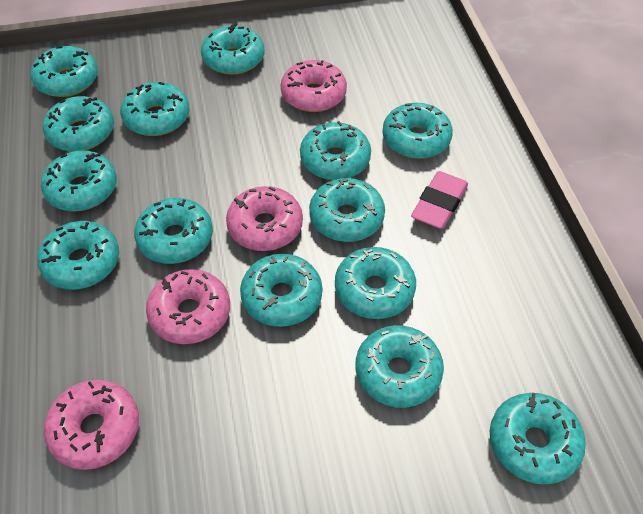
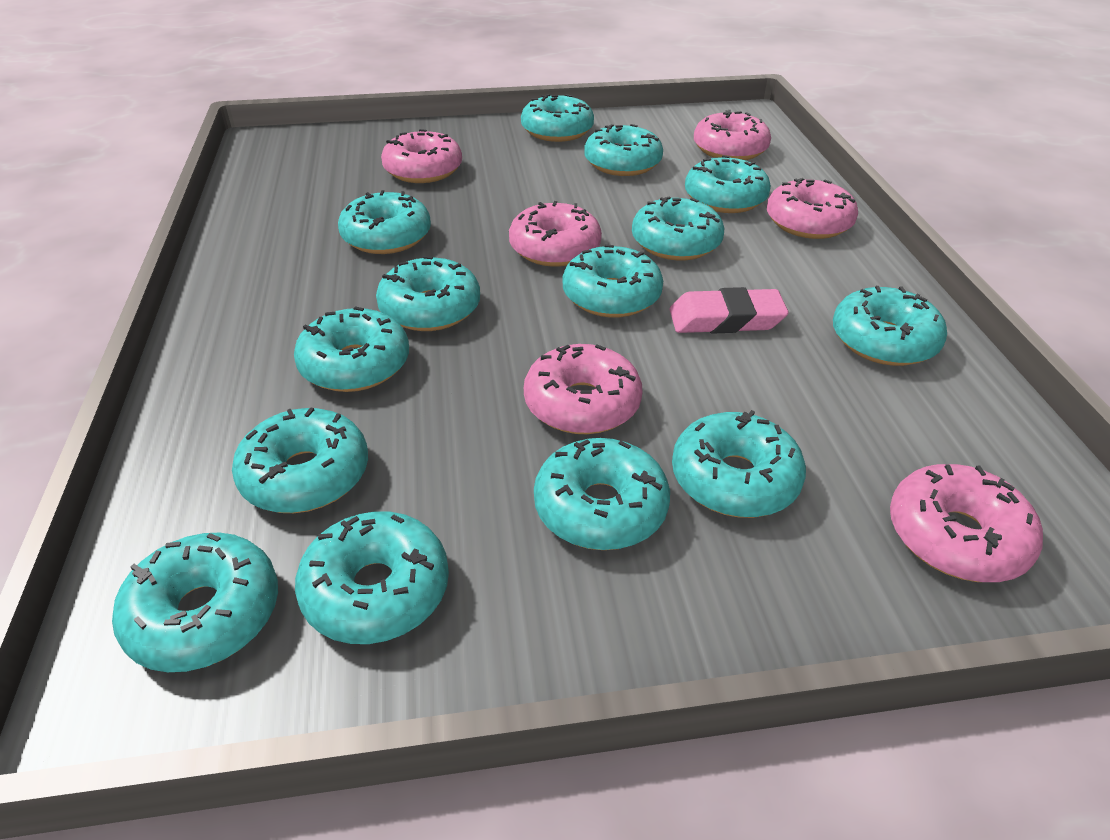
pink donut: 4 -> 6

